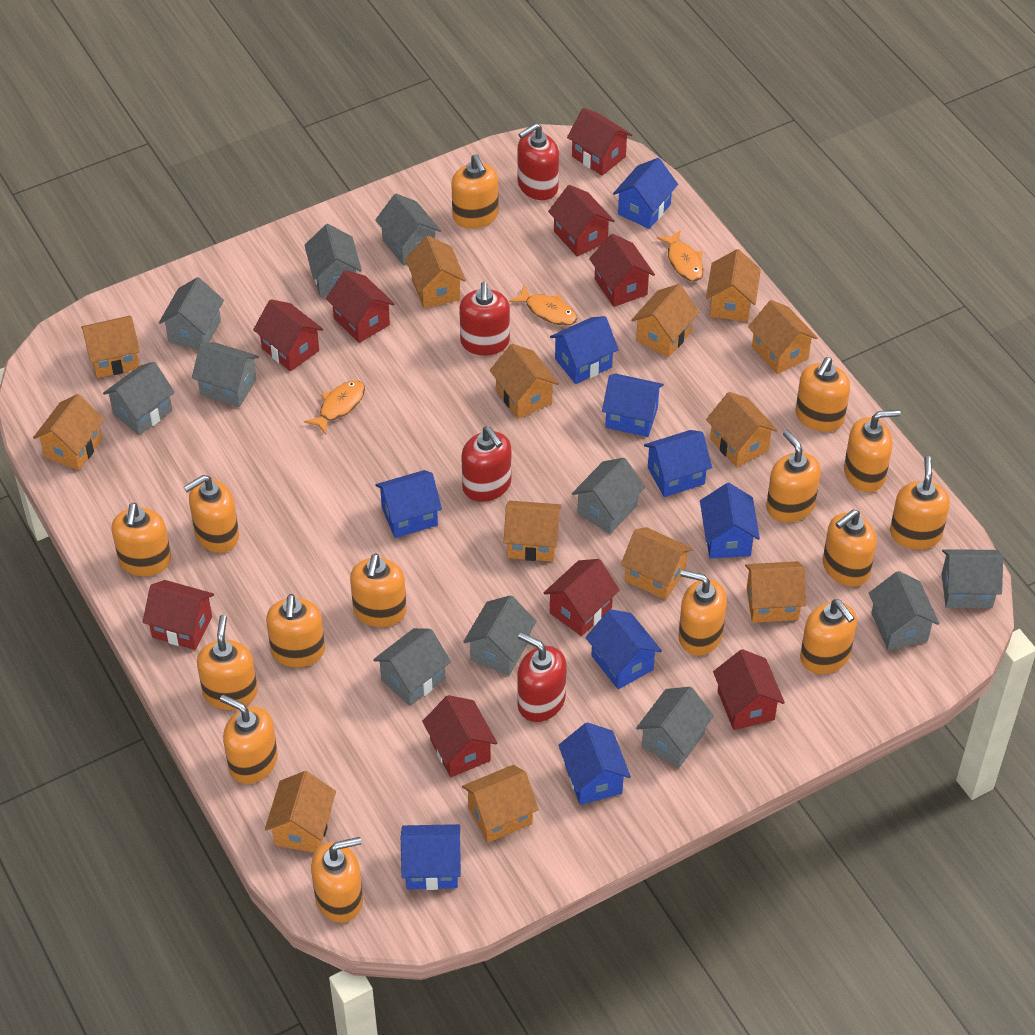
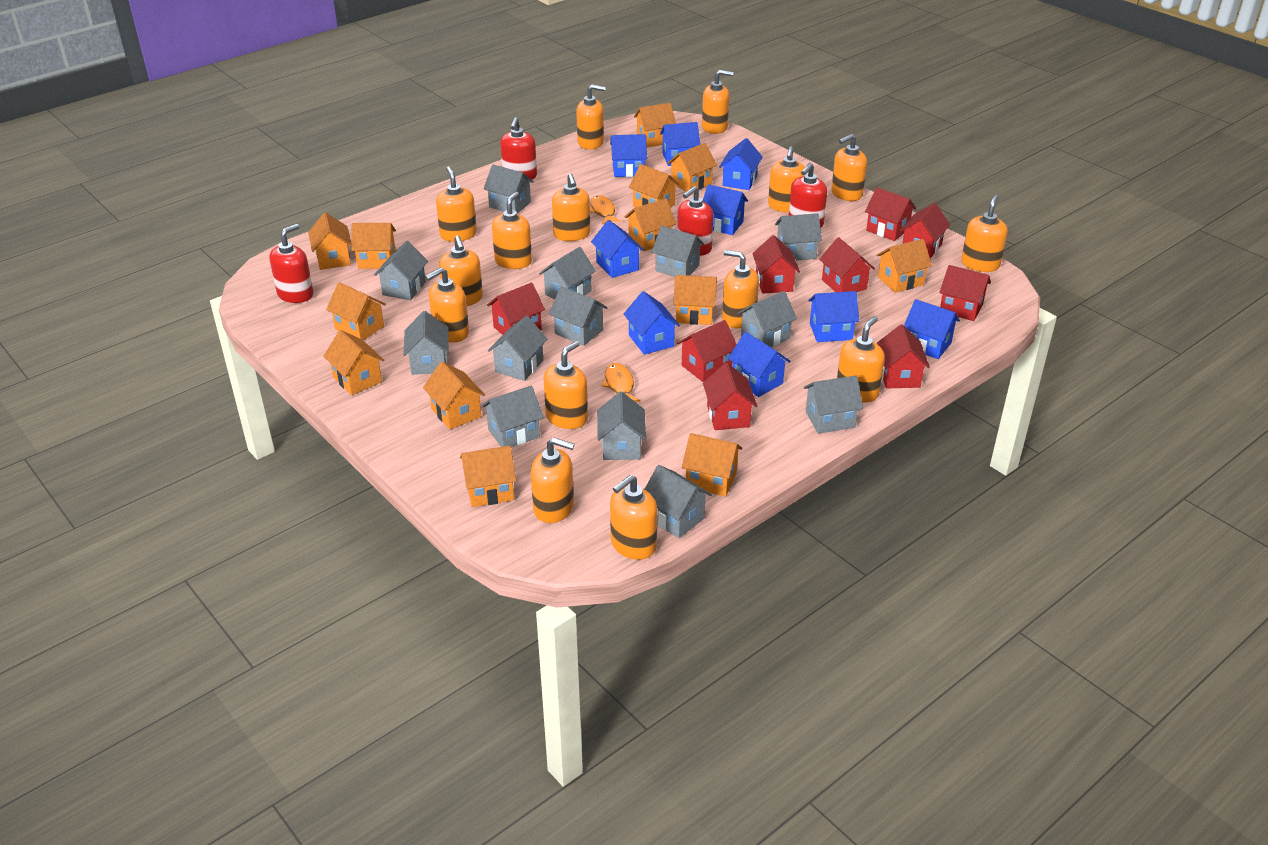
grey house: 11 -> 13
orange fish: 3 -> 2

